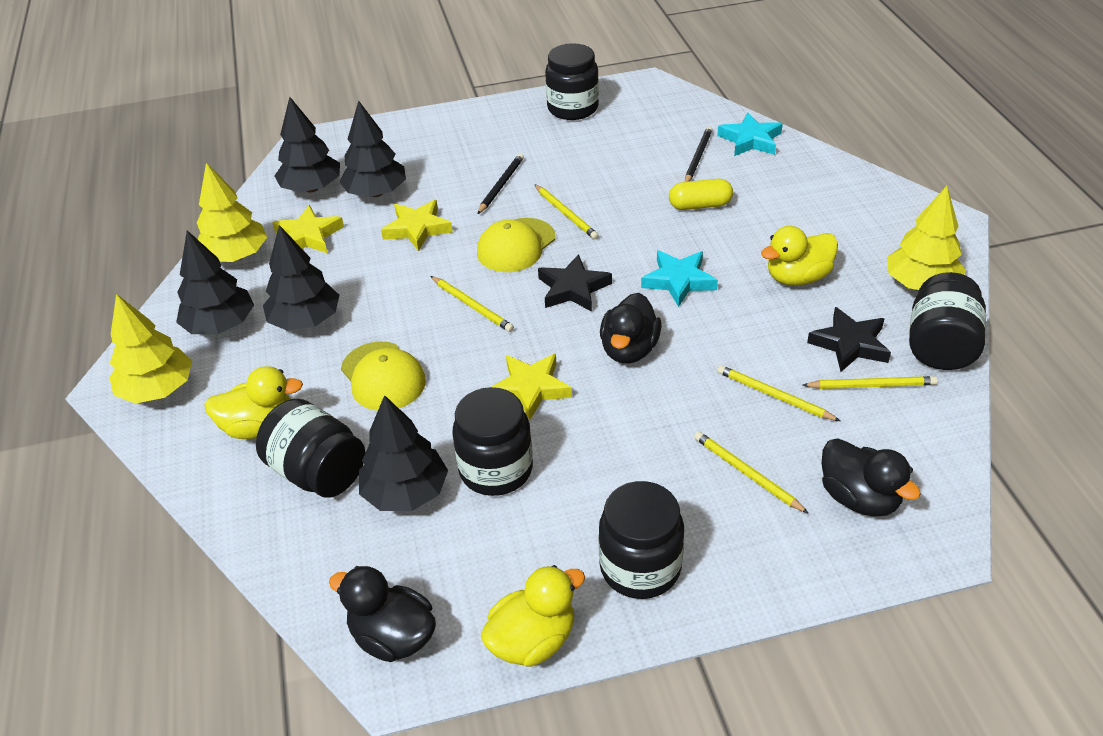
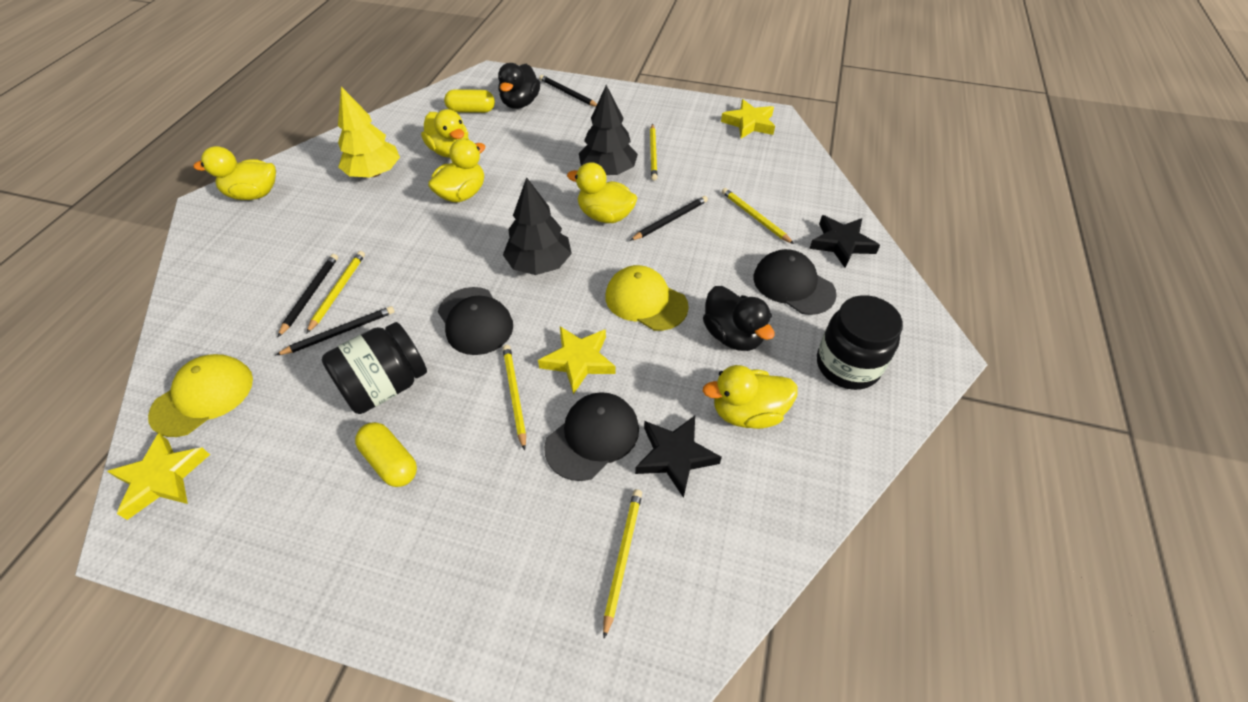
black cap: 0 -> 3
black duck: 3 -> 2
black jar: 5 -> 2
black pencil: 2 -> 4
black tree: 5 -> 2
turquoise star: 2 -> 0
yellow capsule: 1 -> 2
yellow duck: 3 -> 5
yellow tree: 3 -> 1

